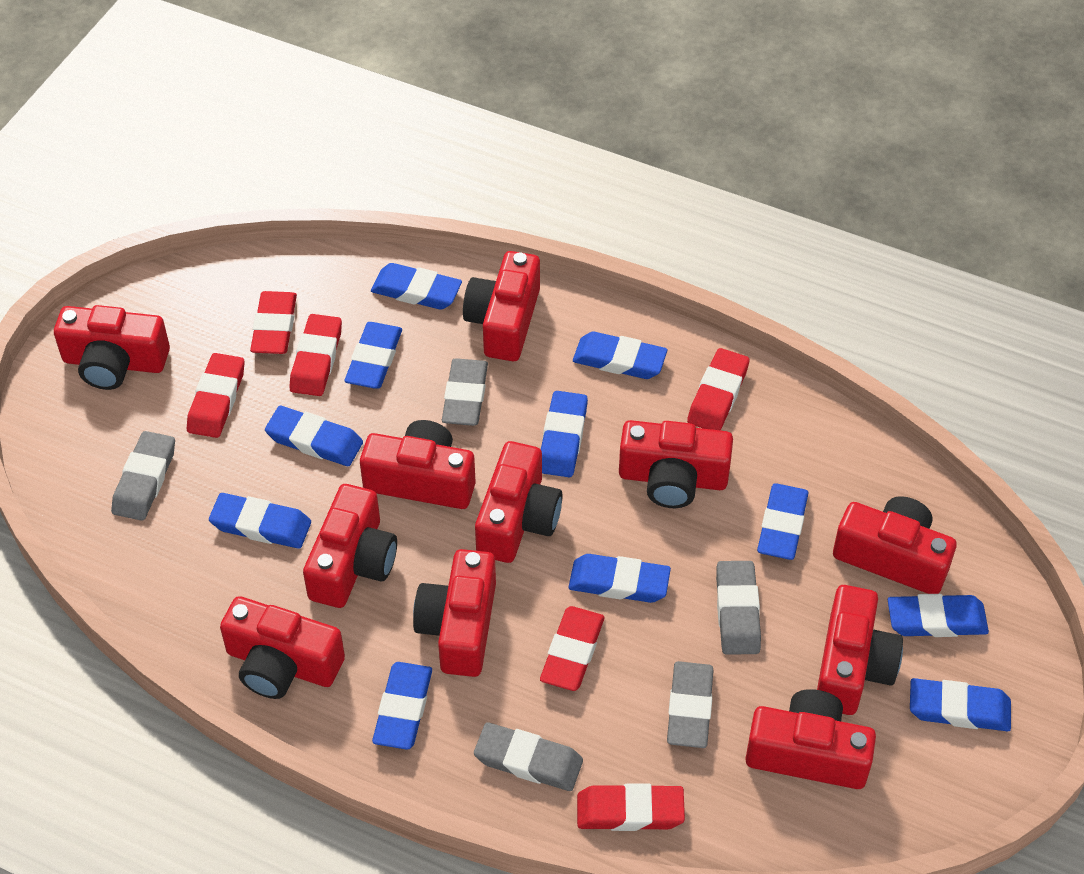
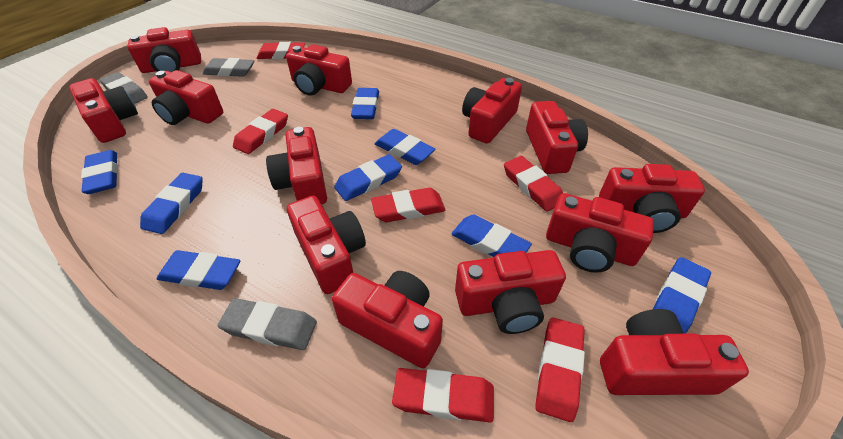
blue eraser: 11 -> 8
grey eraser: 5 -> 3
red camera: 11 -> 13

